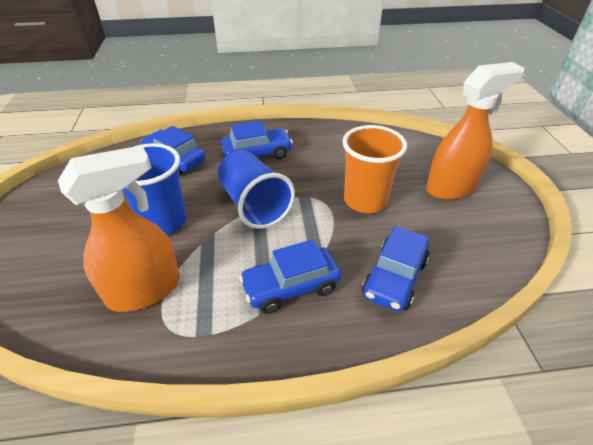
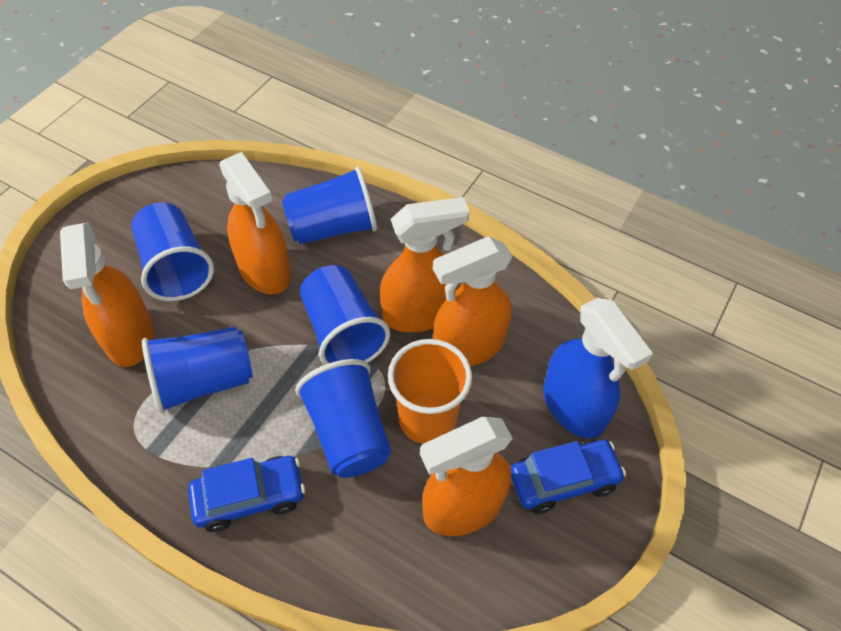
blue car: 4 -> 2
blue cup: 2 -> 5
blue spray bottle: 0 -> 1
orange spray bottle: 2 -> 5

